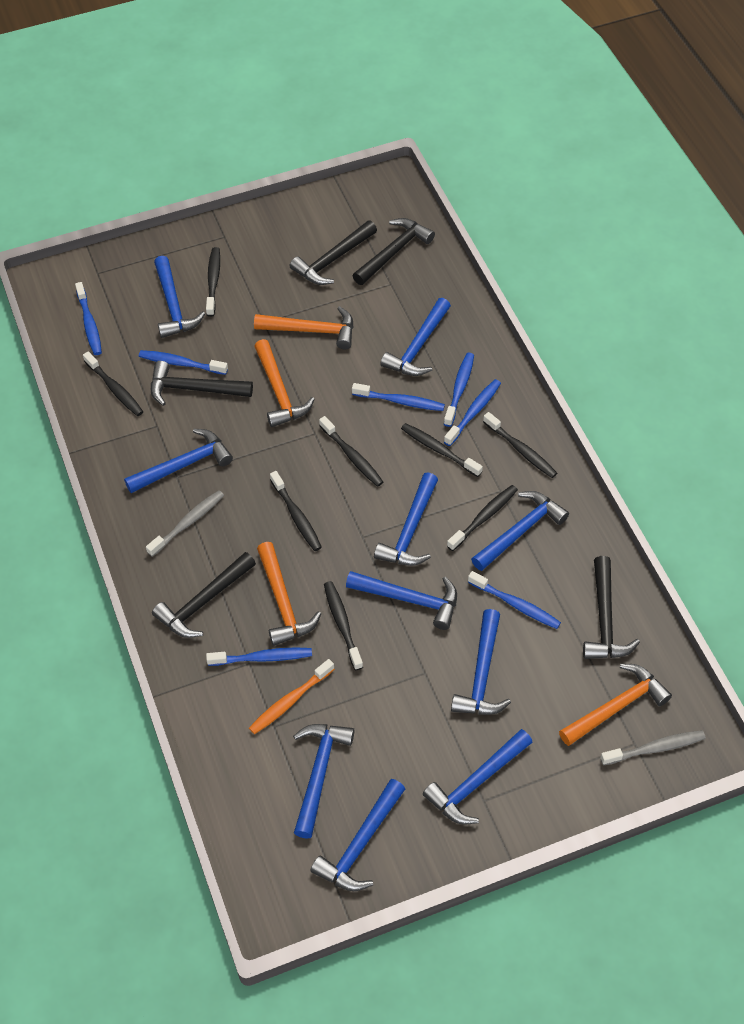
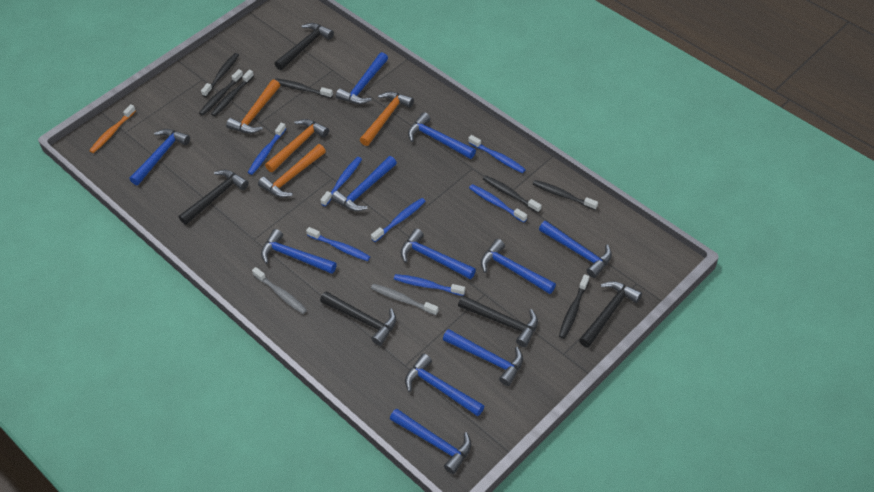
black toothbrush: 8 -> 7
blue hammer: 10 -> 11

